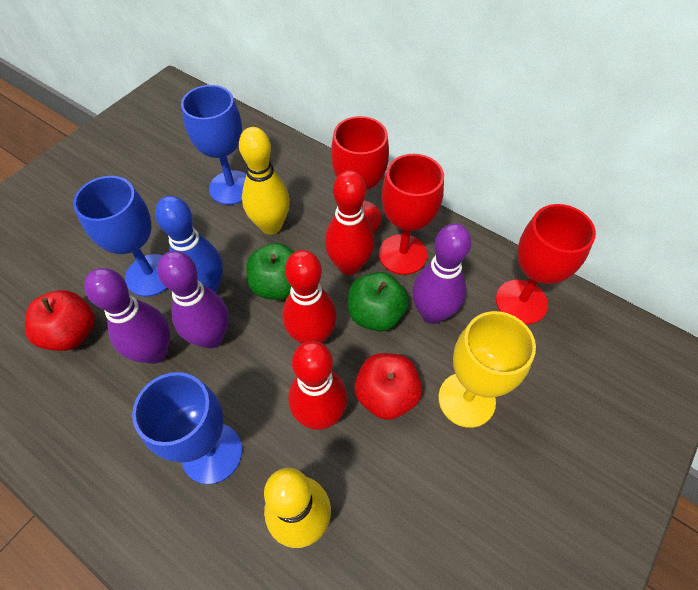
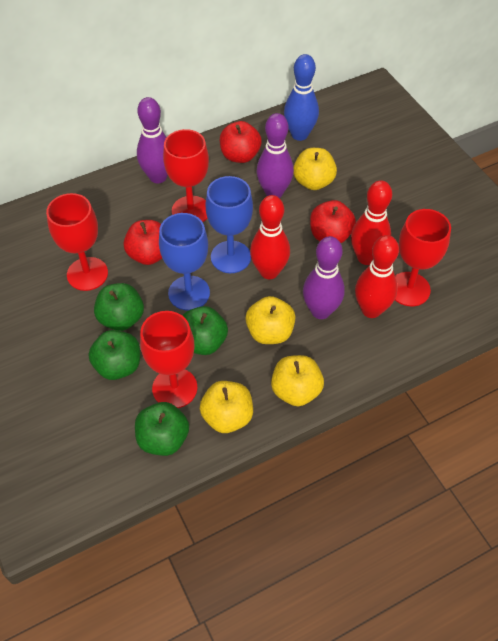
blue goblet: 3 -> 2
green apple: 2 -> 4
red apple: 2 -> 3
red goblet: 3 -> 4
yellow apple: 0 -> 4
yellow bowling pin: 2 -> 0
yellow goblet: 1 -> 0

